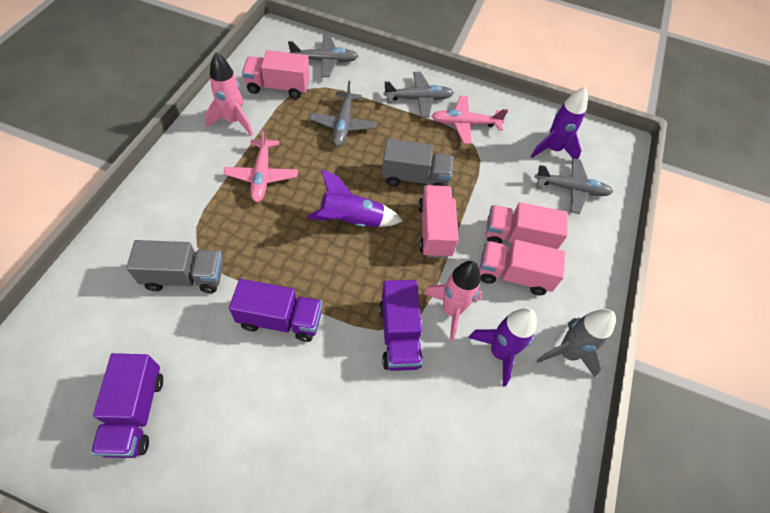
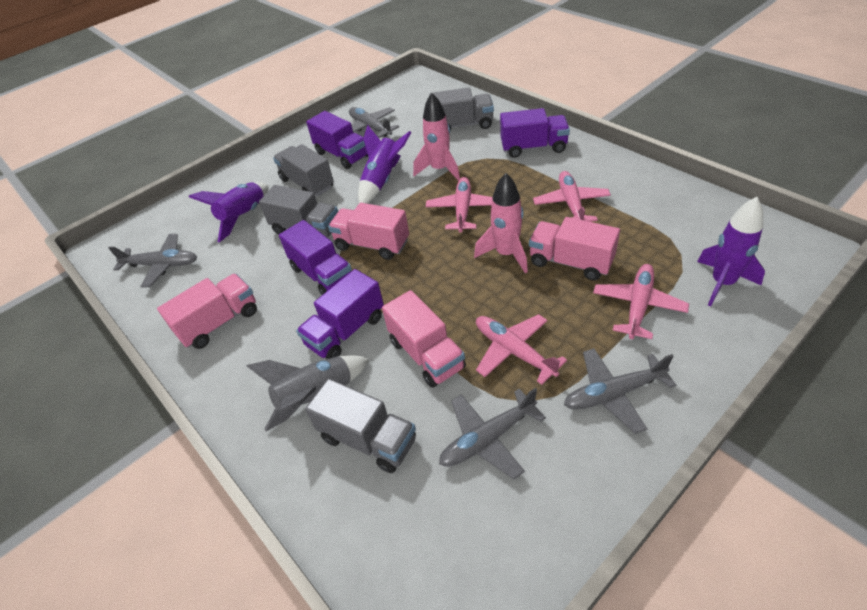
grey truck: 2 -> 4
pink plane: 2 -> 4
purple truck: 3 -> 4

